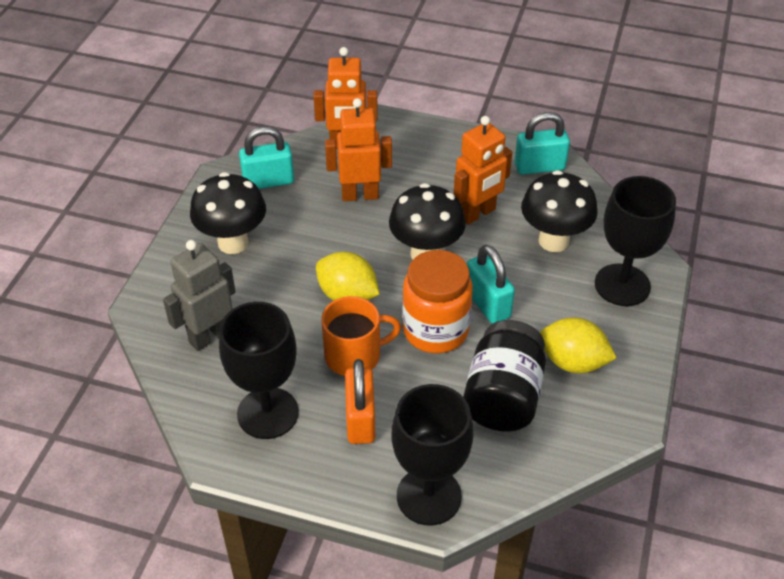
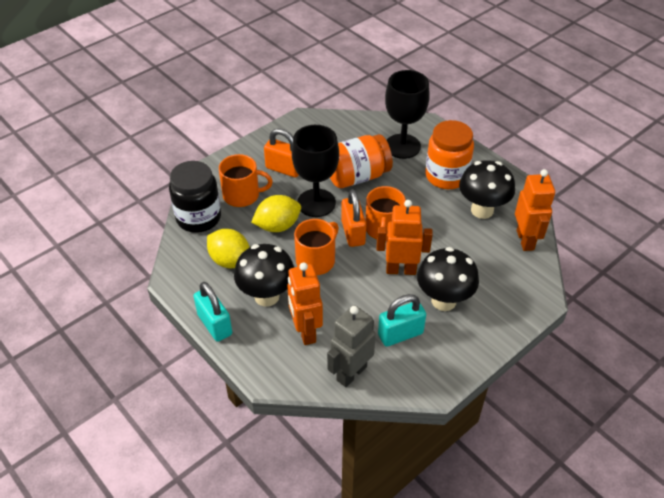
black goblet: 3 -> 2
orange jar: 1 -> 2
orange mug: 1 -> 3
orange padlock: 1 -> 2
turquoise padlock: 3 -> 2

